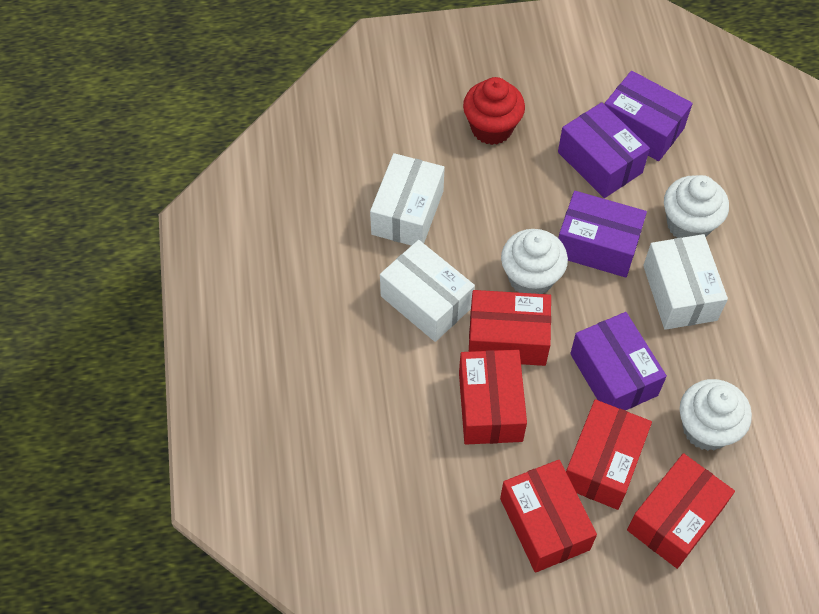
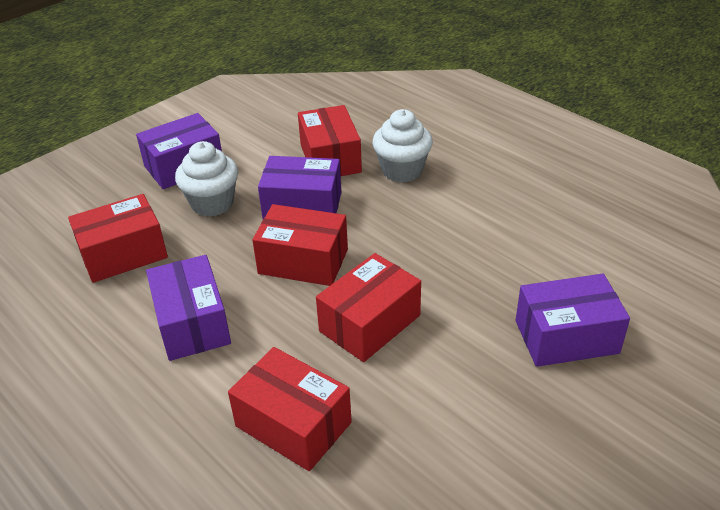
red cupcake: 1 -> 0
white box: 3 -> 0
white cupcake: 3 -> 2

